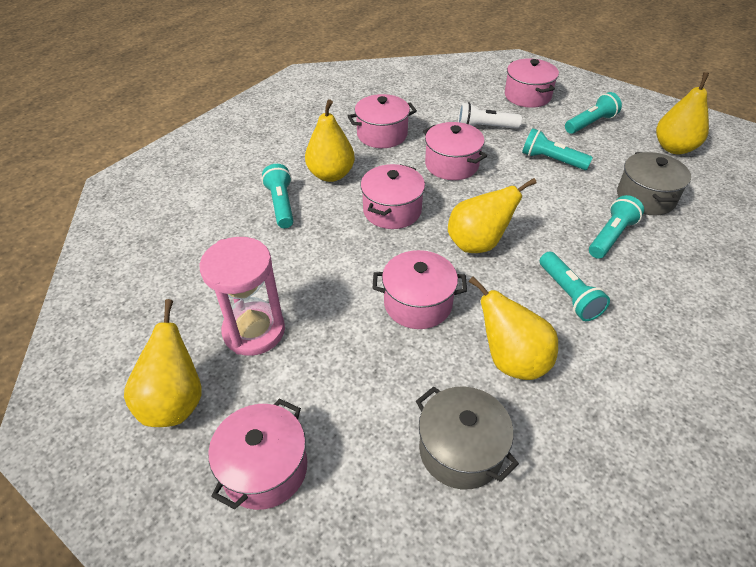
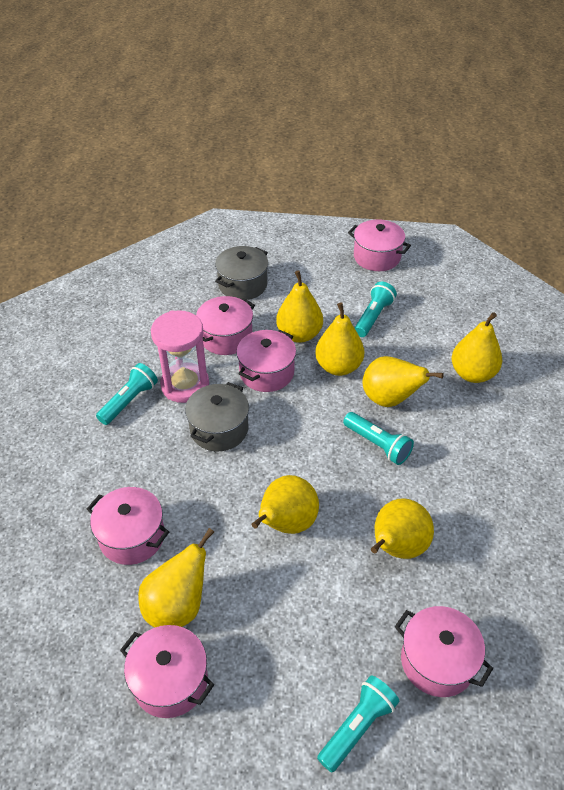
turquoise flashlight: 5 -> 4
white flashlight: 1 -> 0
yellow pear: 5 -> 7

